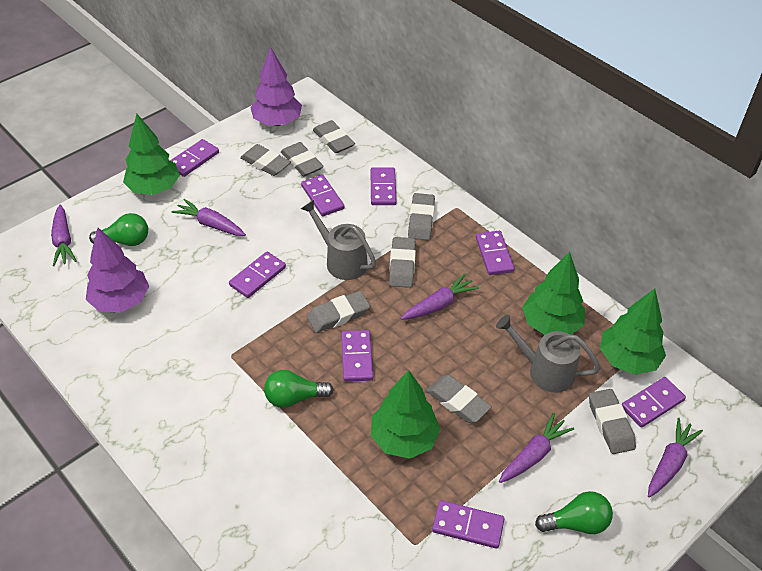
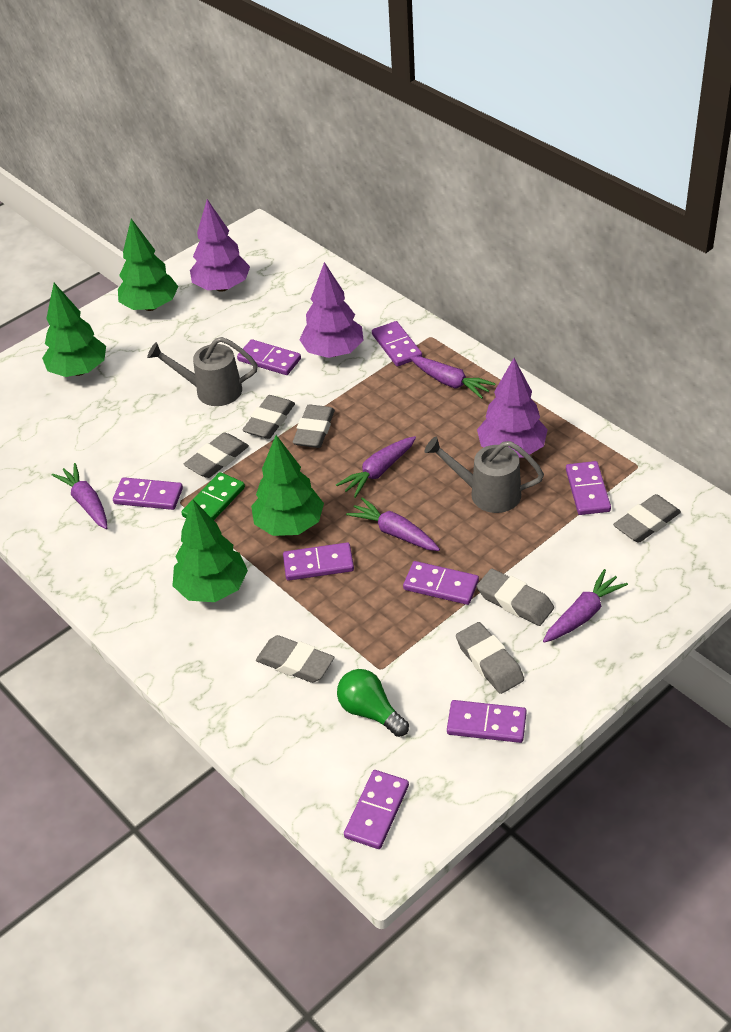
green domino: 0 -> 1
green light bulb: 3 -> 1
grey eraser: 8 -> 7
purple tree: 2 -> 3

